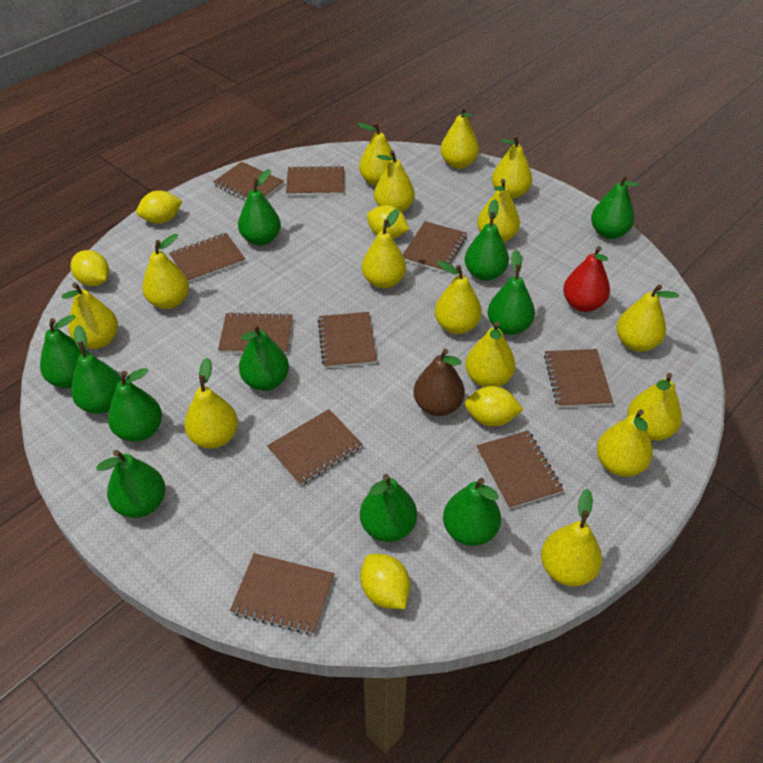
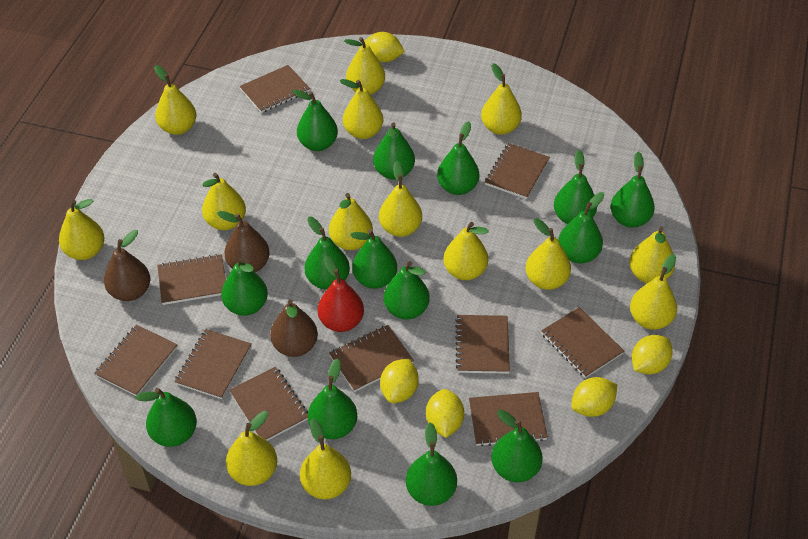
brown pear: 1 -> 3
green pear: 11 -> 14
yellow pear: 15 -> 14

